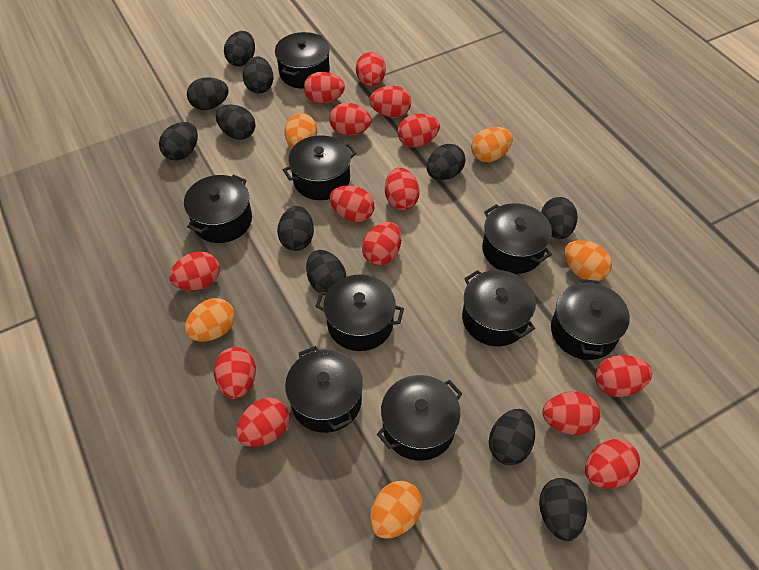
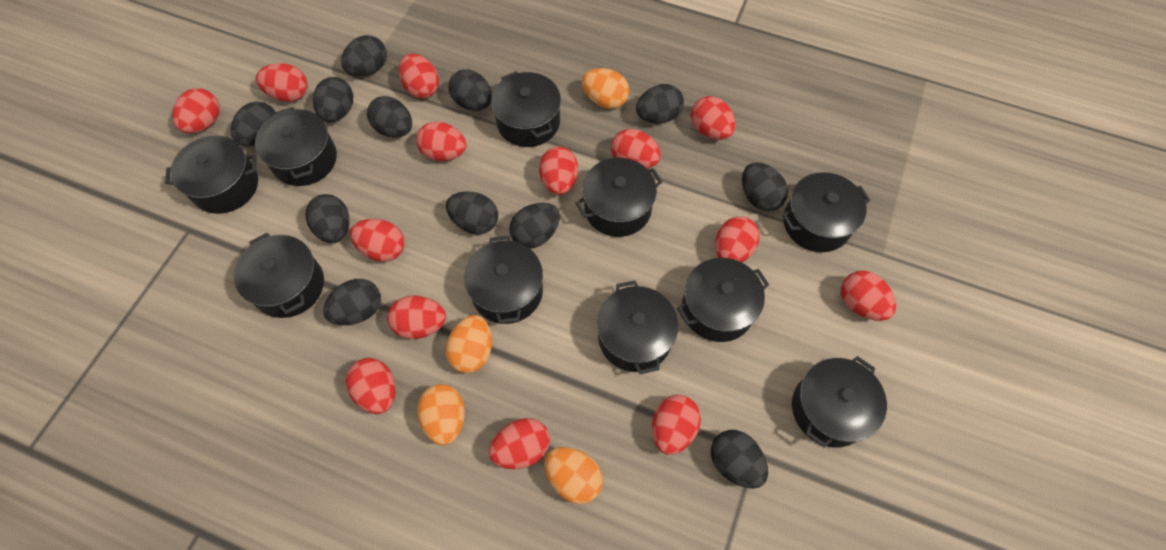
black egg: 11 -> 12
black pot: 9 -> 10
orange egg: 5 -> 4

